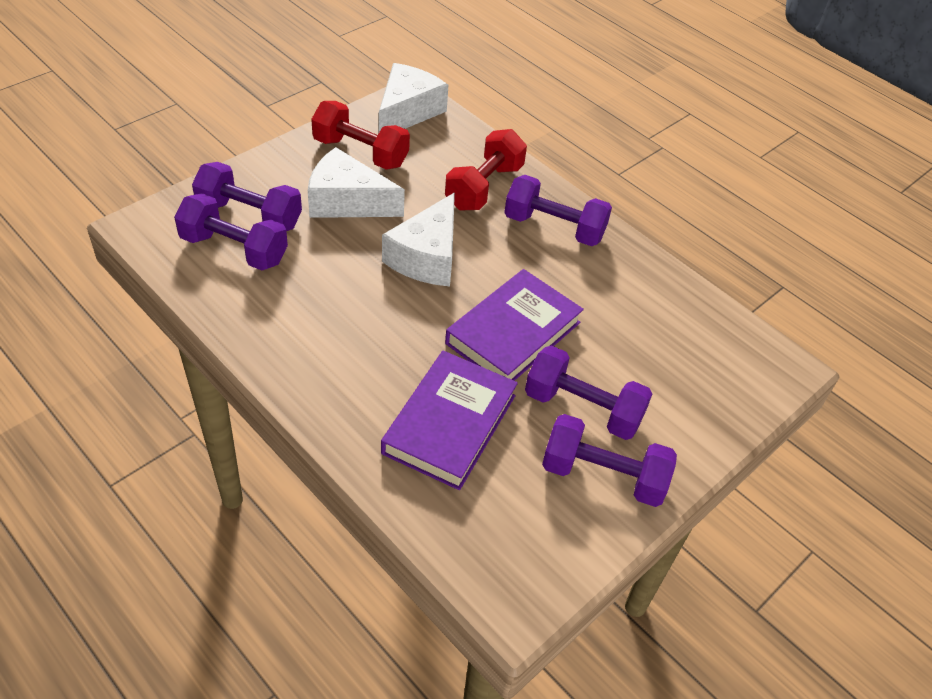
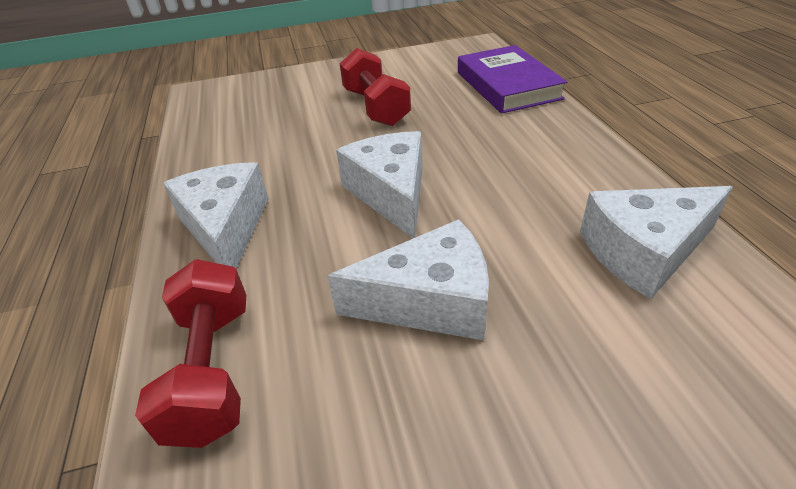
purple book: 2 -> 1
purple dumbbell: 5 -> 0
white cheese: 3 -> 4

